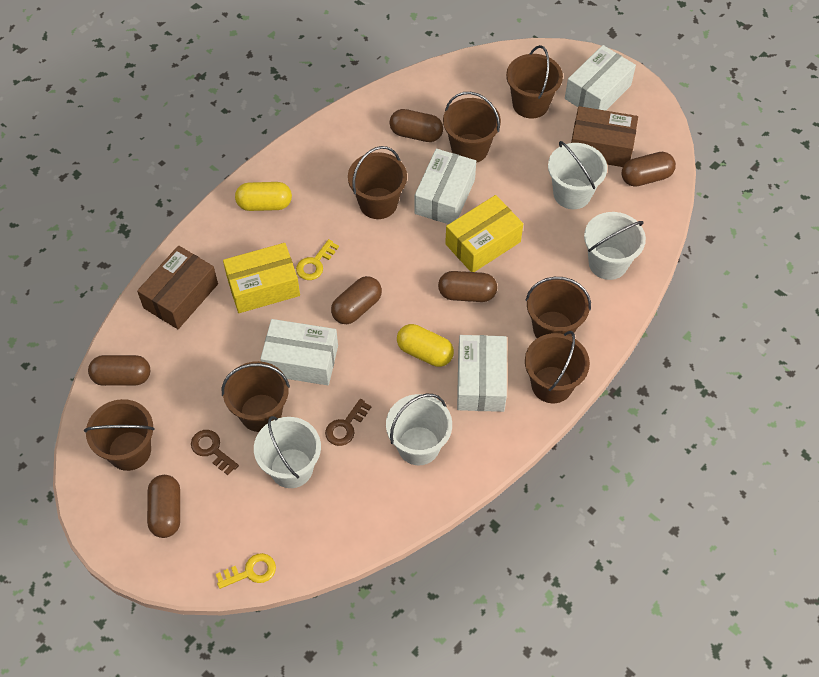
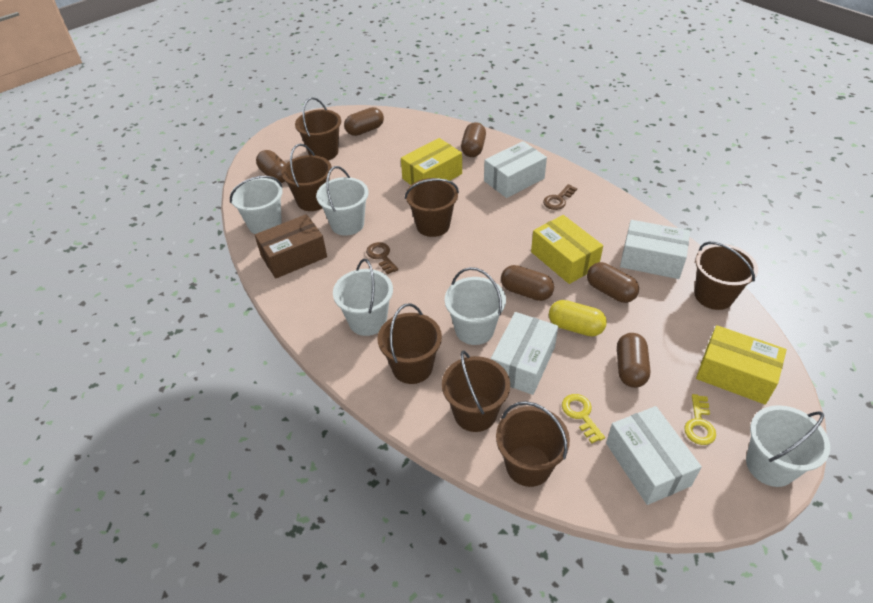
brown box: 2 -> 1
white bucket: 4 -> 5
yellow box: 2 -> 3
yellow capsule: 2 -> 1

